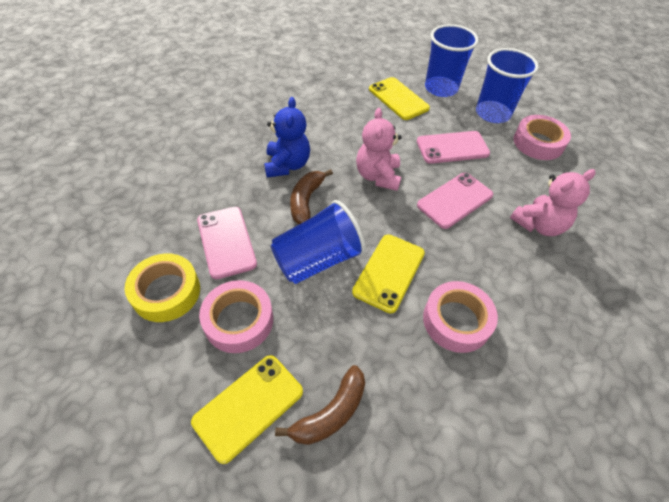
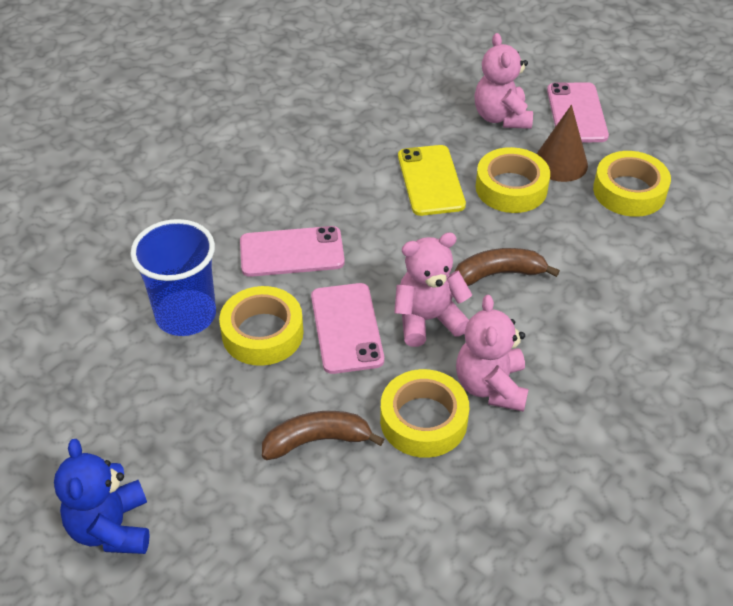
blue cup: 3 -> 1
brown cone: 0 -> 1
pink tape: 3 -> 0
pink teddy bear: 2 -> 3
yellow phone: 3 -> 1
yellow tape: 1 -> 4

